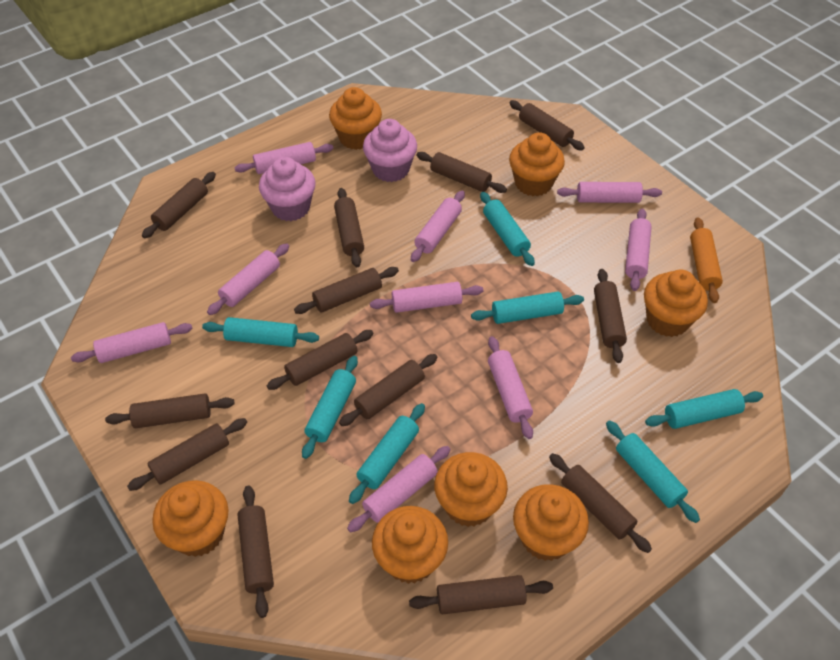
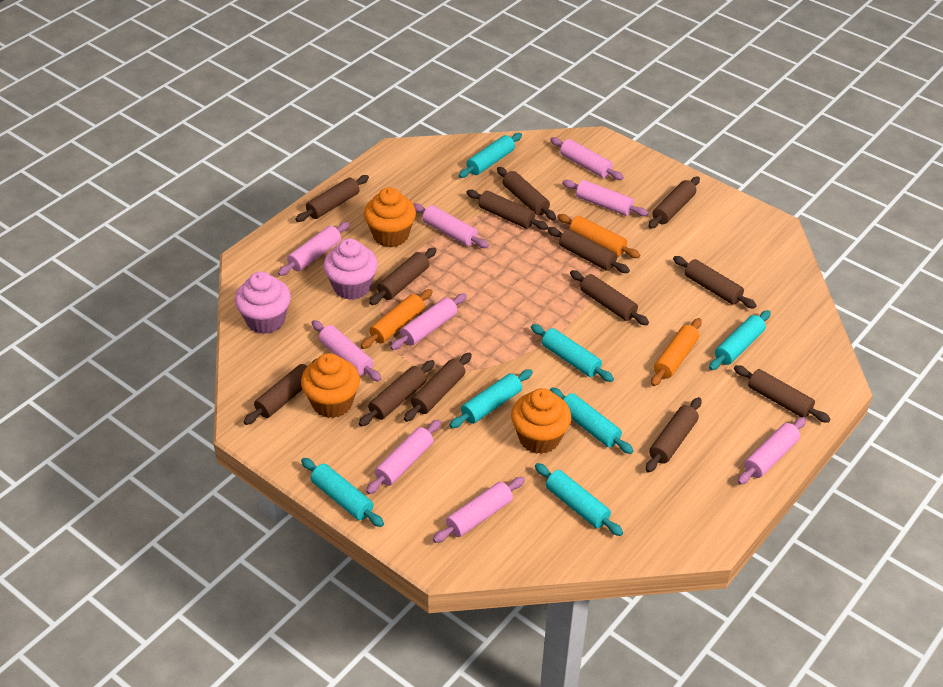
orange cupcake: 7 -> 3
orange rolling pin: 1 -> 3

